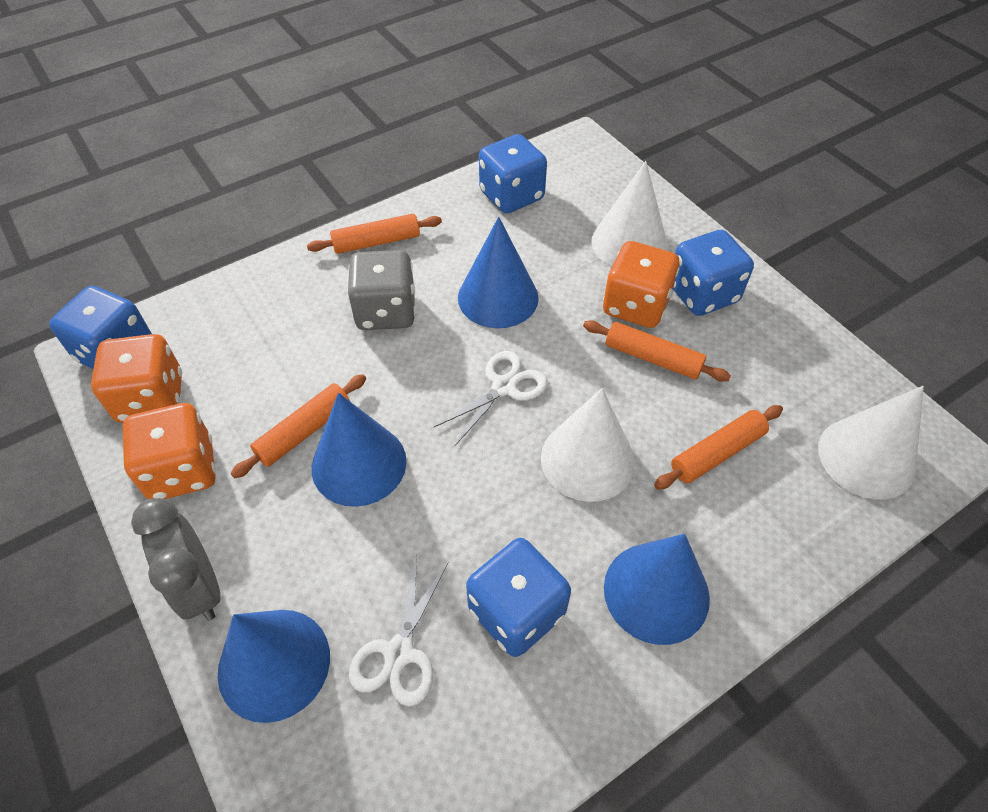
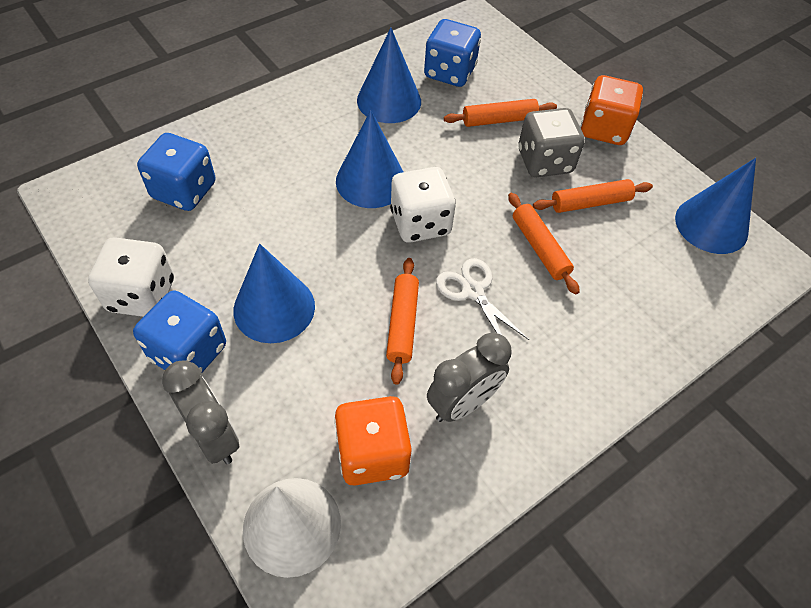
blue dice: 4 -> 3
grey clock: 1 -> 2
orange dice: 3 -> 2
white cone: 3 -> 1
white dice: 0 -> 2
white scissors: 2 -> 1

